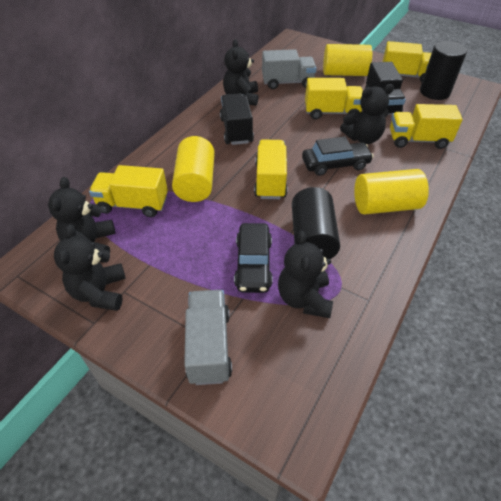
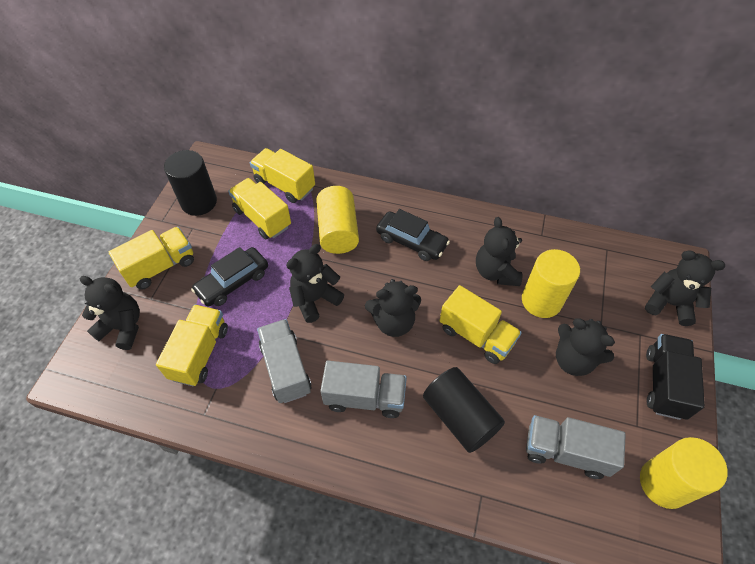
black teddy bear: 5 -> 6
black truck: 2 -> 1
grey truck: 2 -> 3

